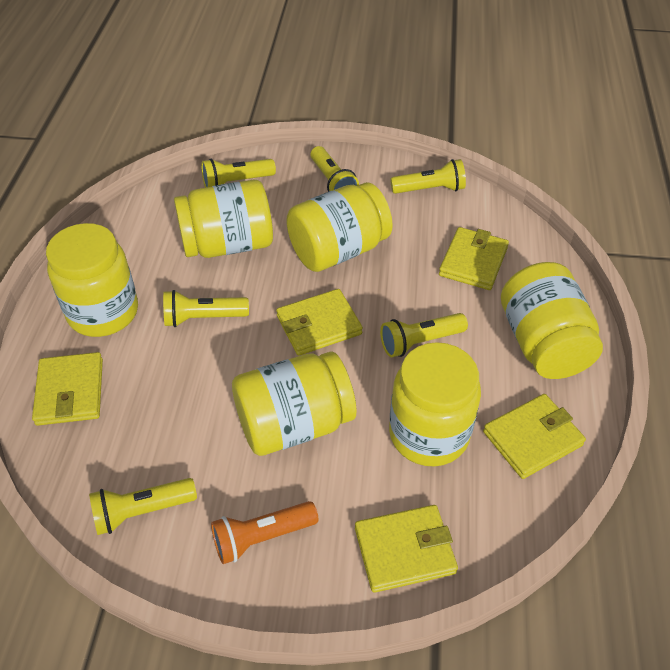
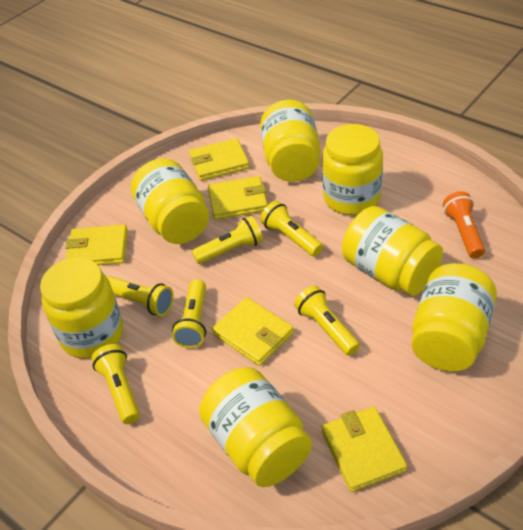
yellow jar: 6 -> 7

